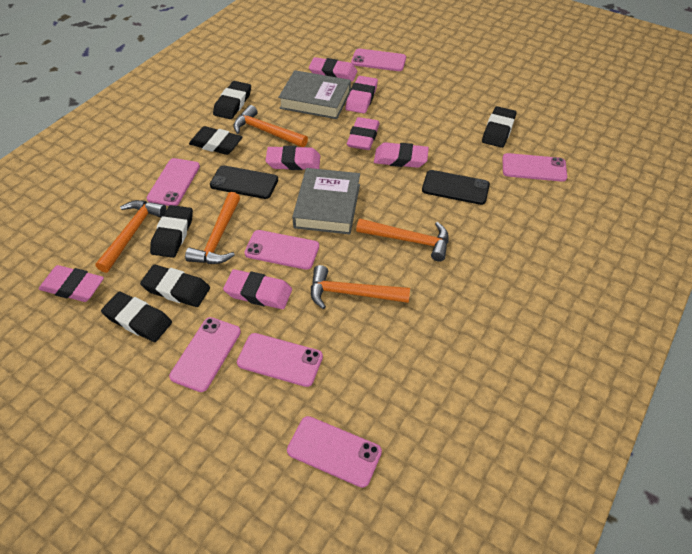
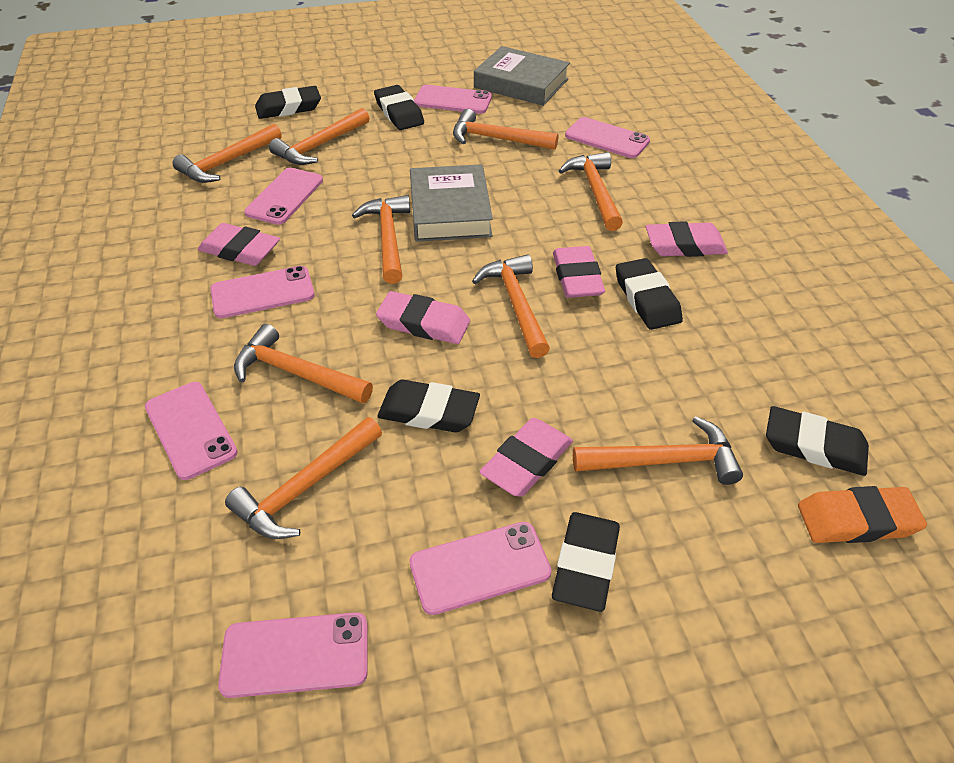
black phone: 2 -> 0
orange eraser: 0 -> 1
orange hammer: 5 -> 9
pink eraser: 7 -> 5

